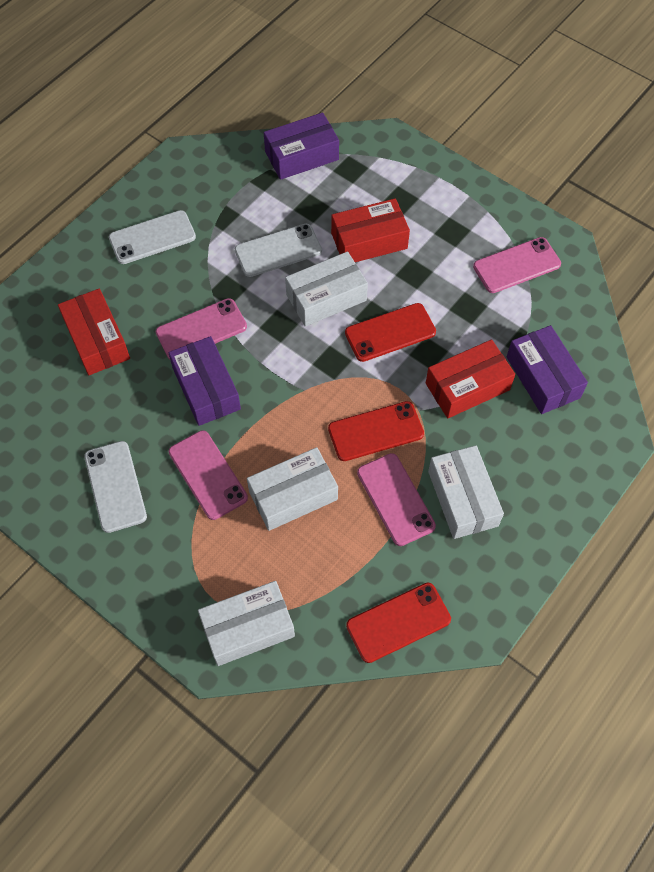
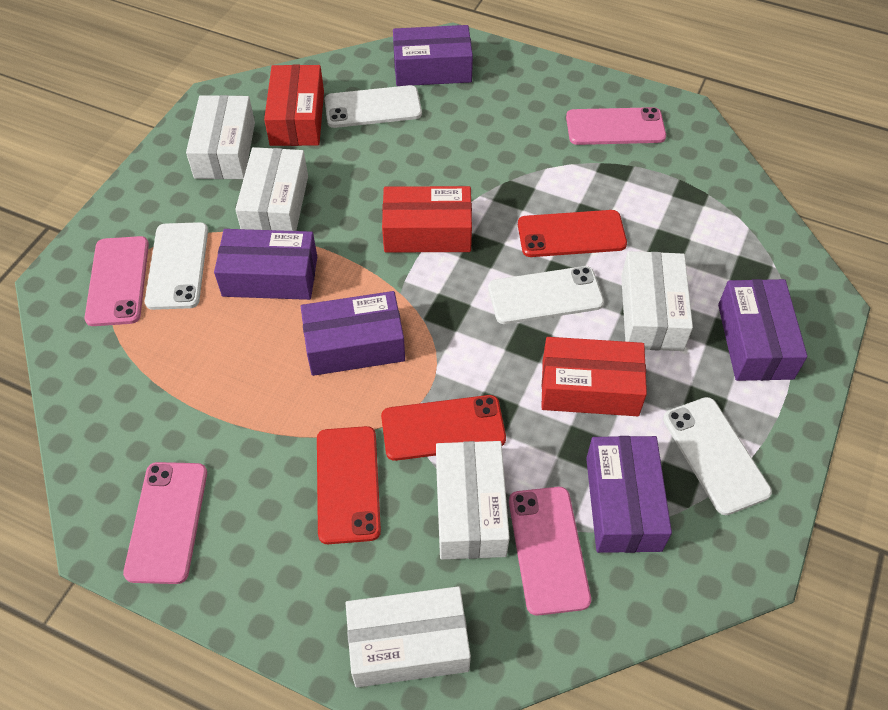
purple box: 3 -> 5
white box: 4 -> 5
white phone: 3 -> 4

